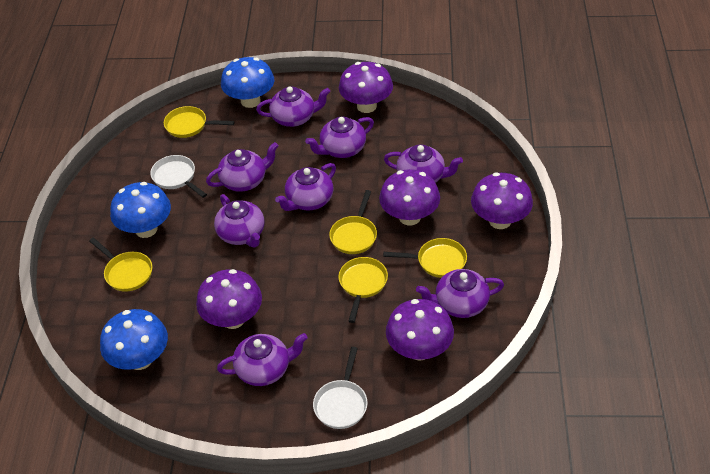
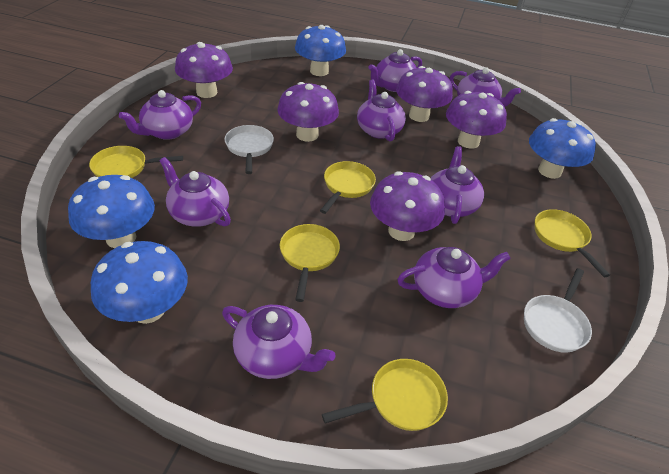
blue mushroom: 3 -> 4

